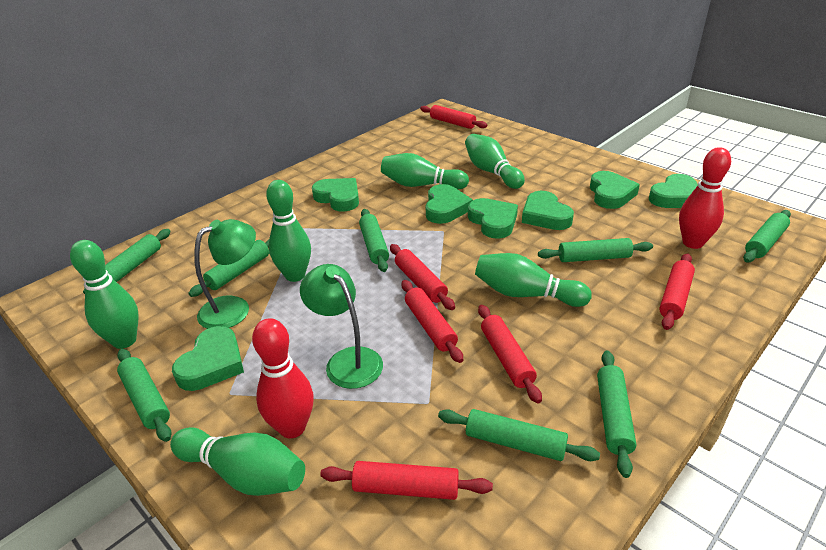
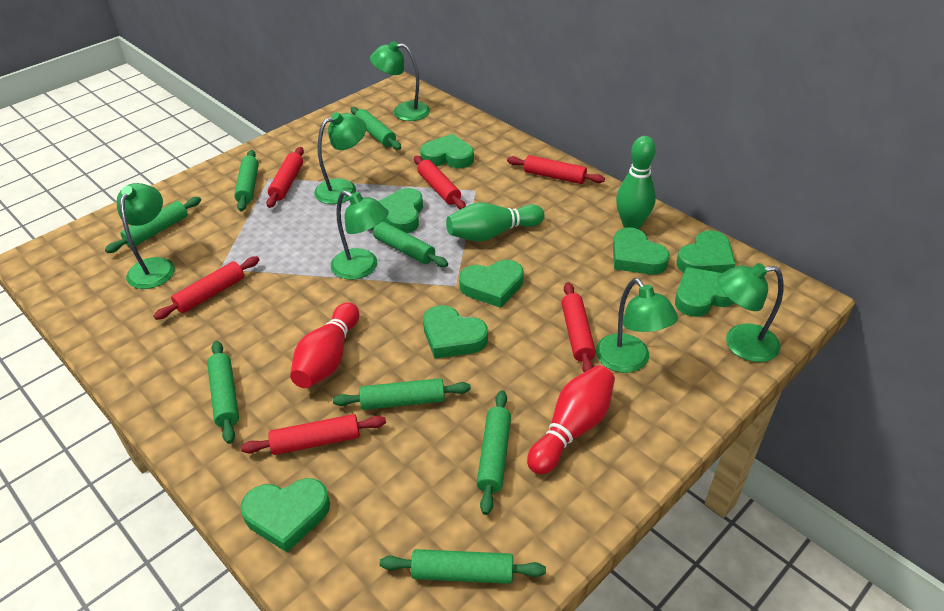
green bowling pin: 6 -> 2
green heart: 7 -> 8
green lamp: 2 -> 6

